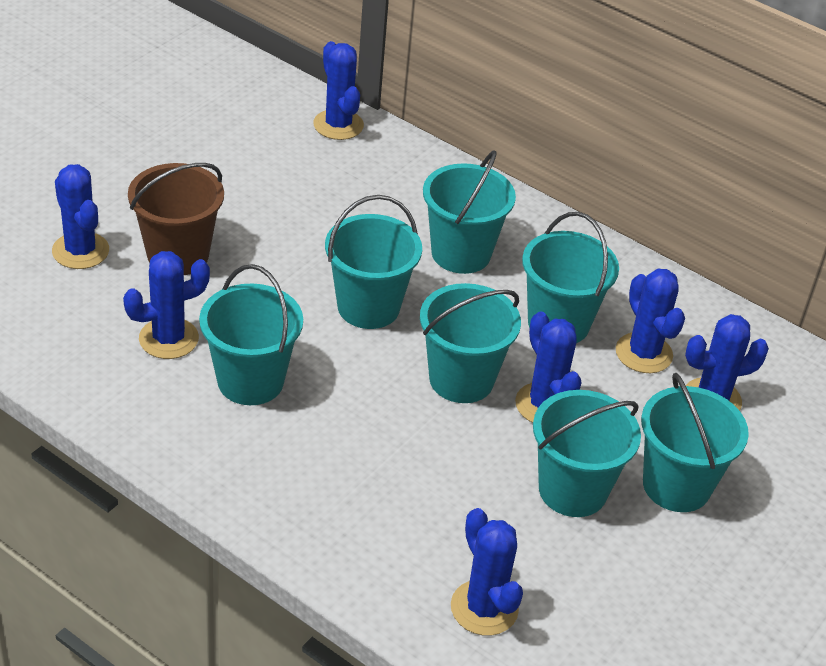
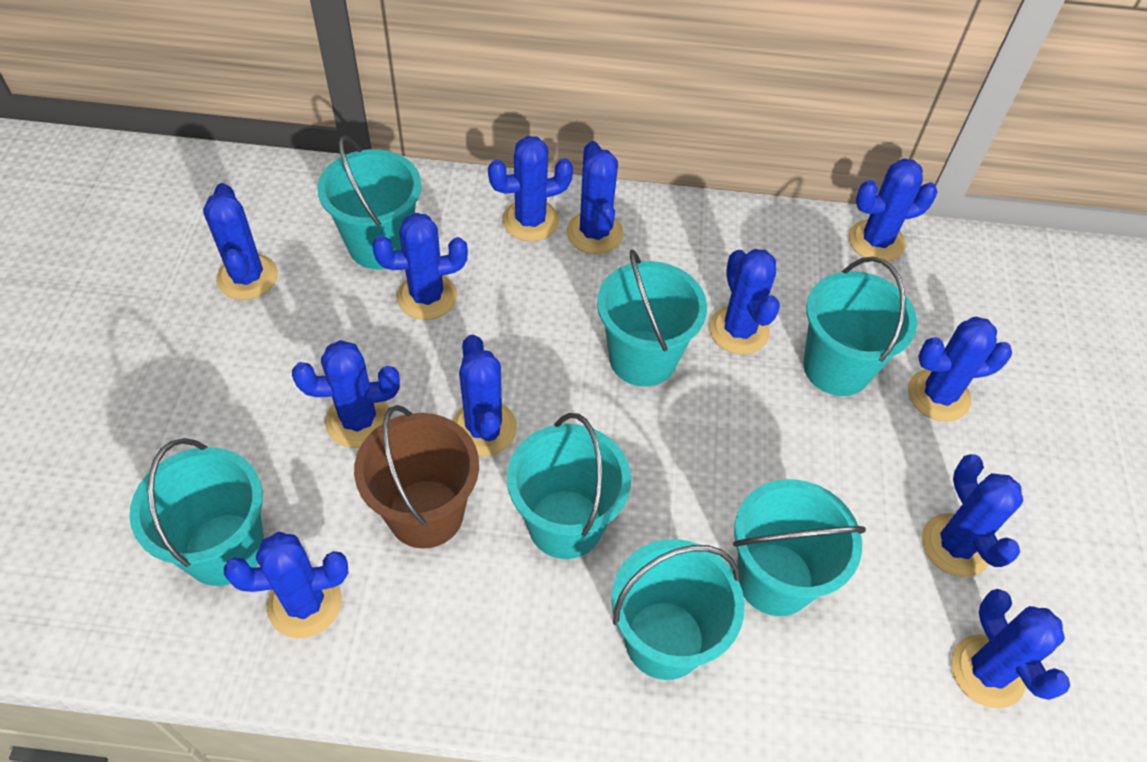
blue cactus: 7 -> 12

